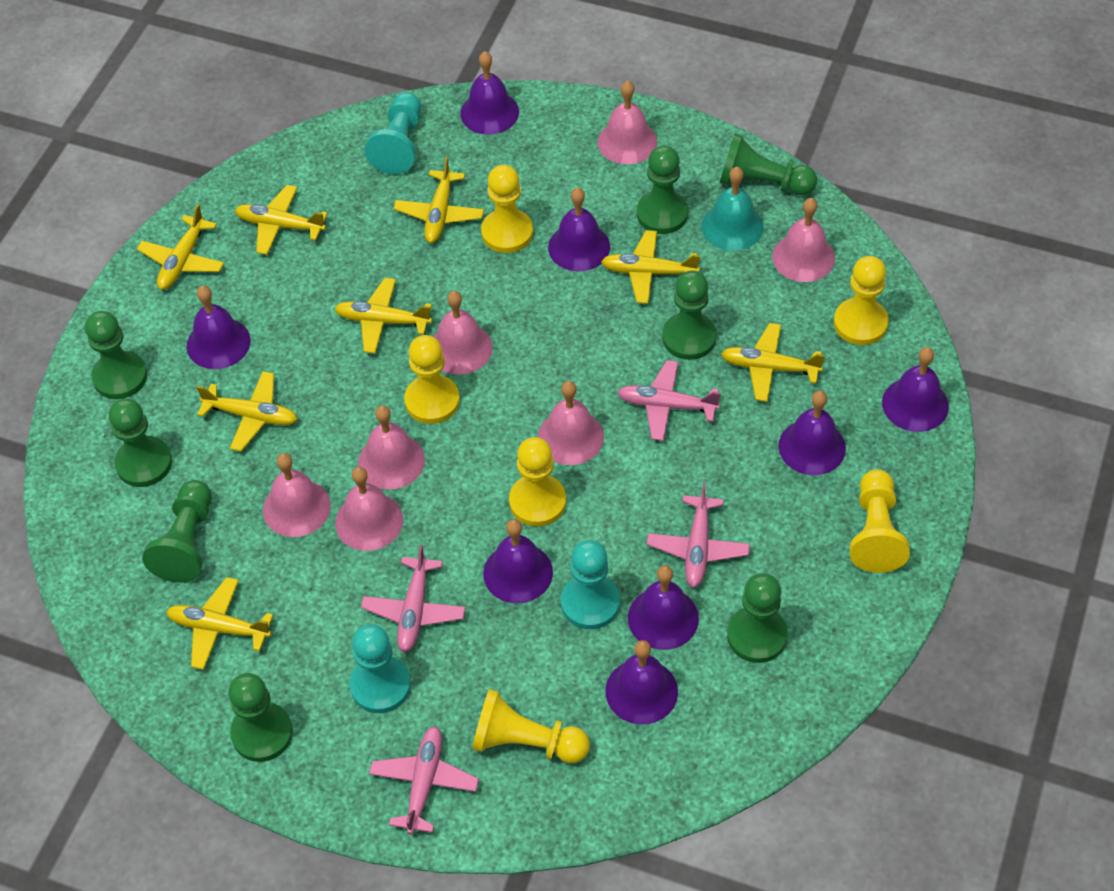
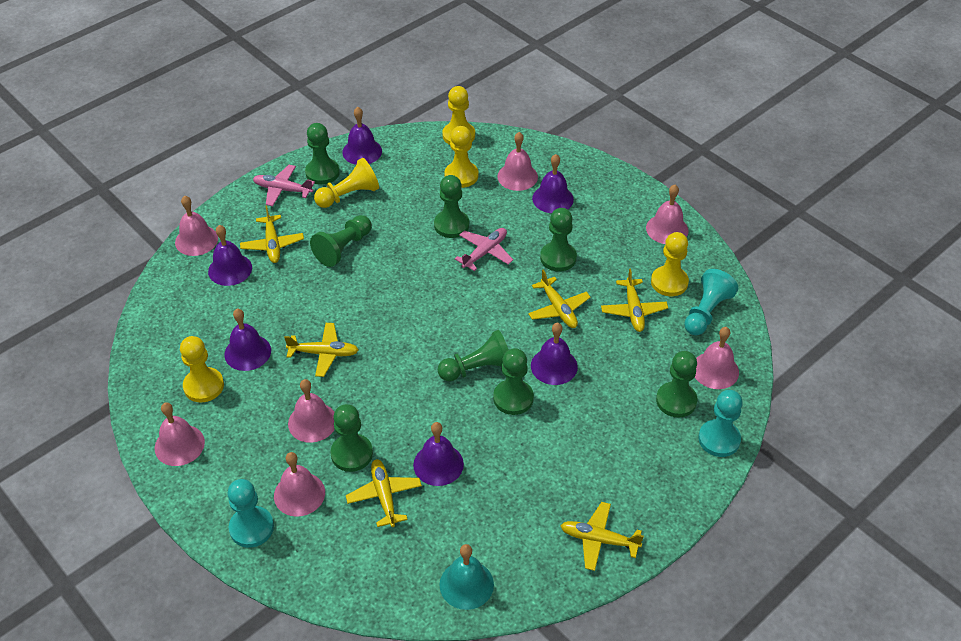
pink plane: 4 -> 2
purple bell: 8 -> 6
yellow pawn: 6 -> 5
yellow plane: 8 -> 6

